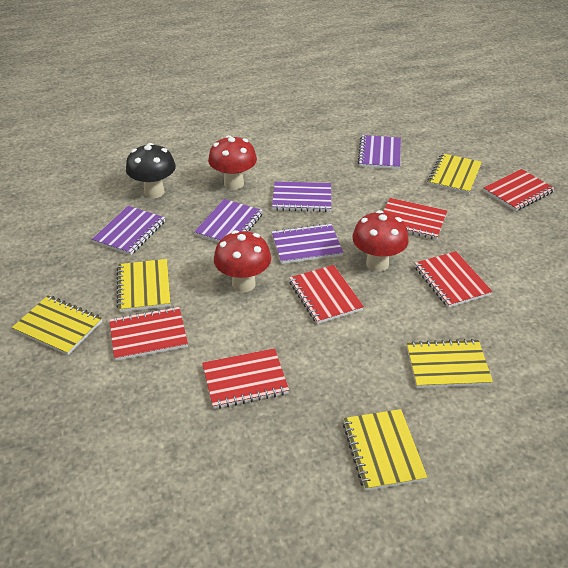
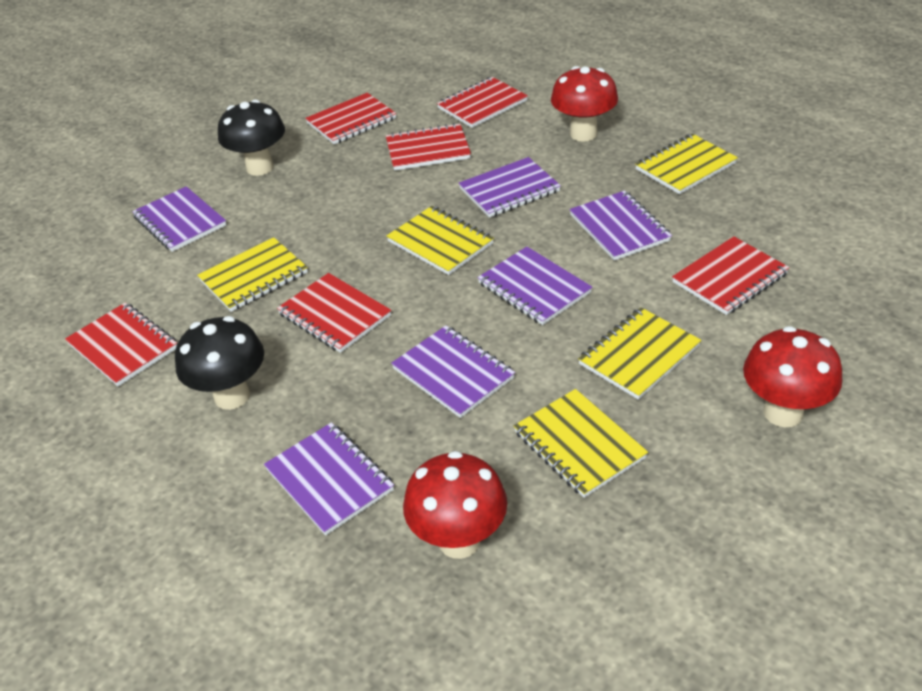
black mushroom: 1 -> 2
purple notebook: 5 -> 6

